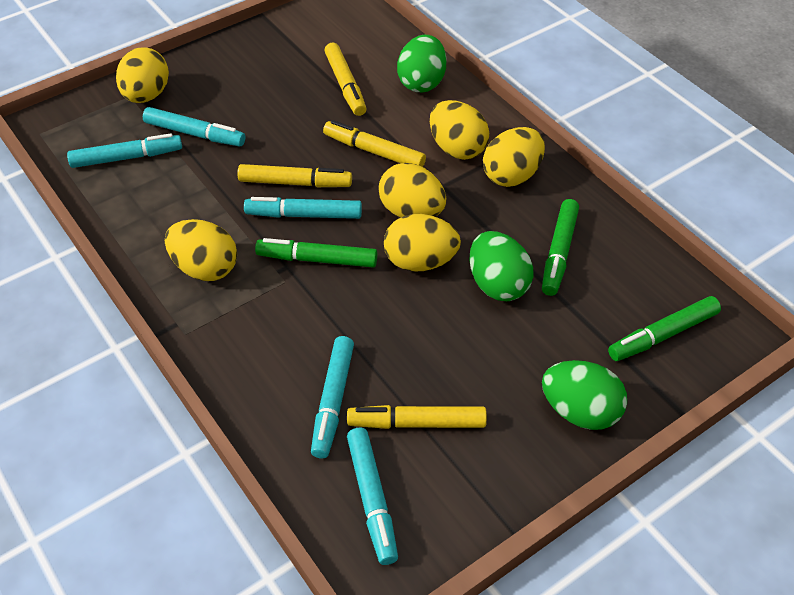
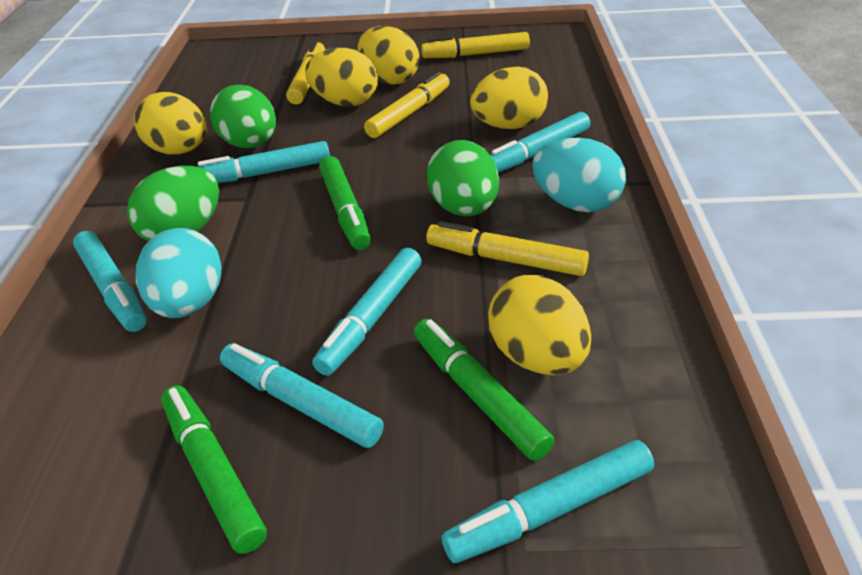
turquoise egg: 0 -> 2
turquoise marker: 5 -> 6
yellow egg: 6 -> 5

